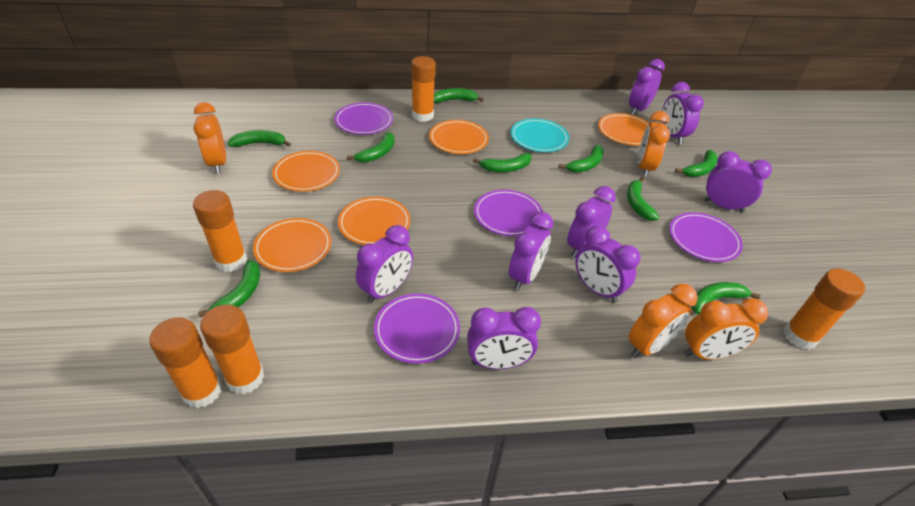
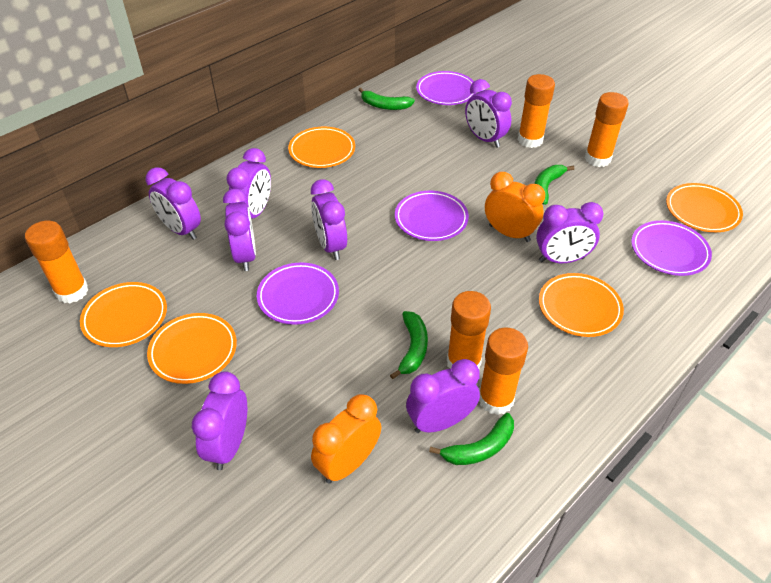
green banana: 9 -> 4
orange clock: 4 -> 2
turquoise plate: 1 -> 0

